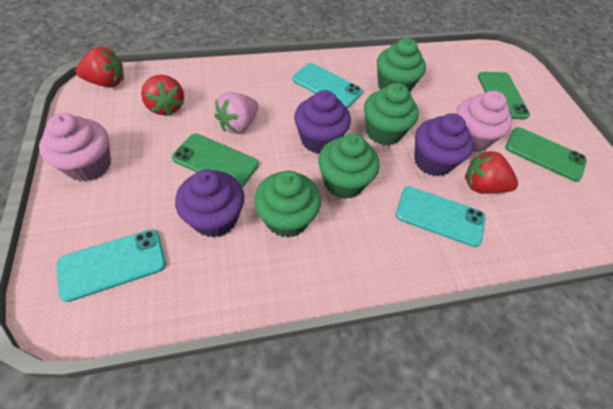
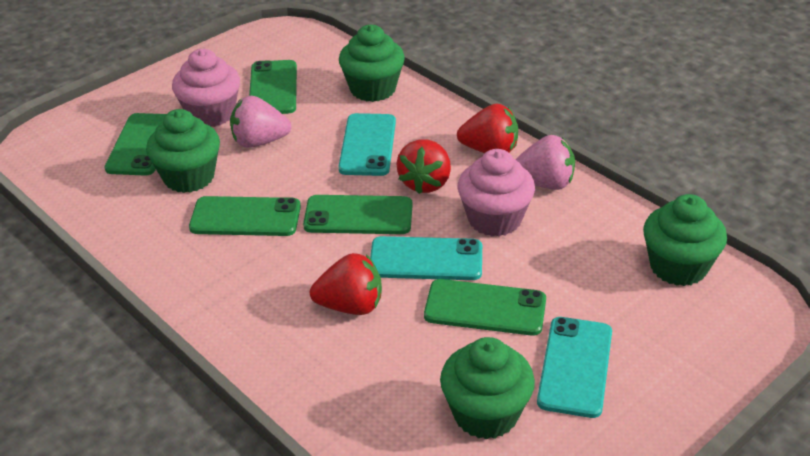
green phone: 3 -> 5
pink strawberry: 1 -> 2
purple cupcake: 3 -> 0

